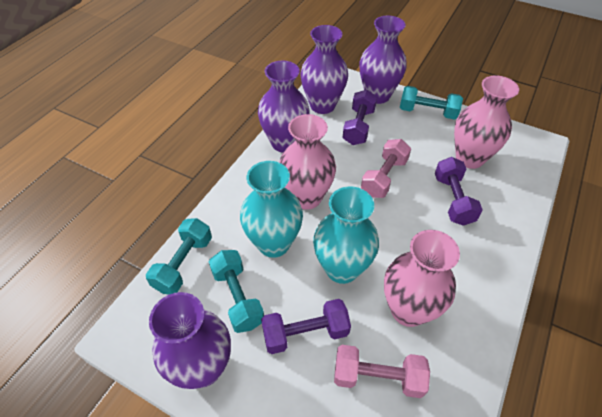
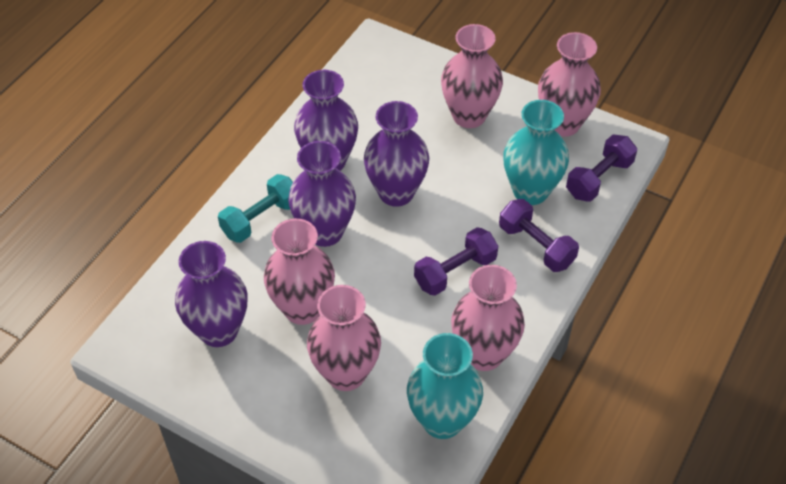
pink dumbbell: 2 -> 0
pink vase: 3 -> 5
turquoise dumbbell: 3 -> 1

